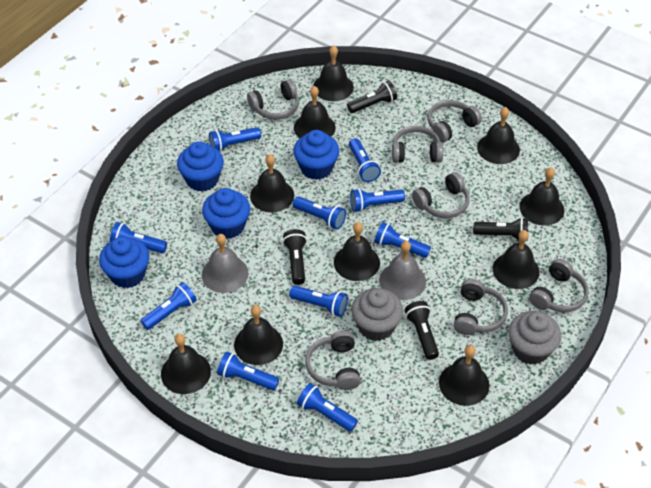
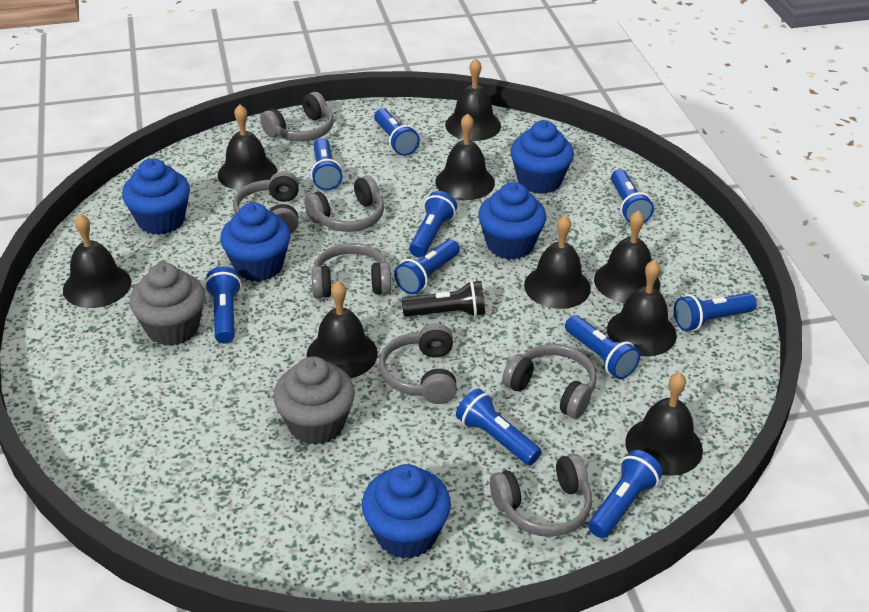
black bell: 10 -> 9
black flashlight: 4 -> 1
blue cupcake: 4 -> 5
grey bell: 2 -> 0

